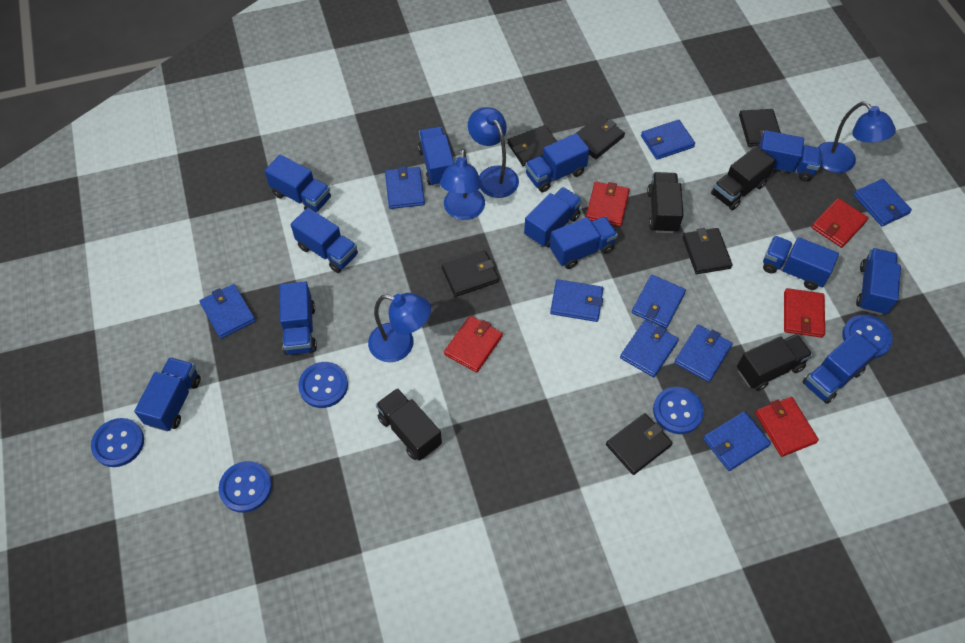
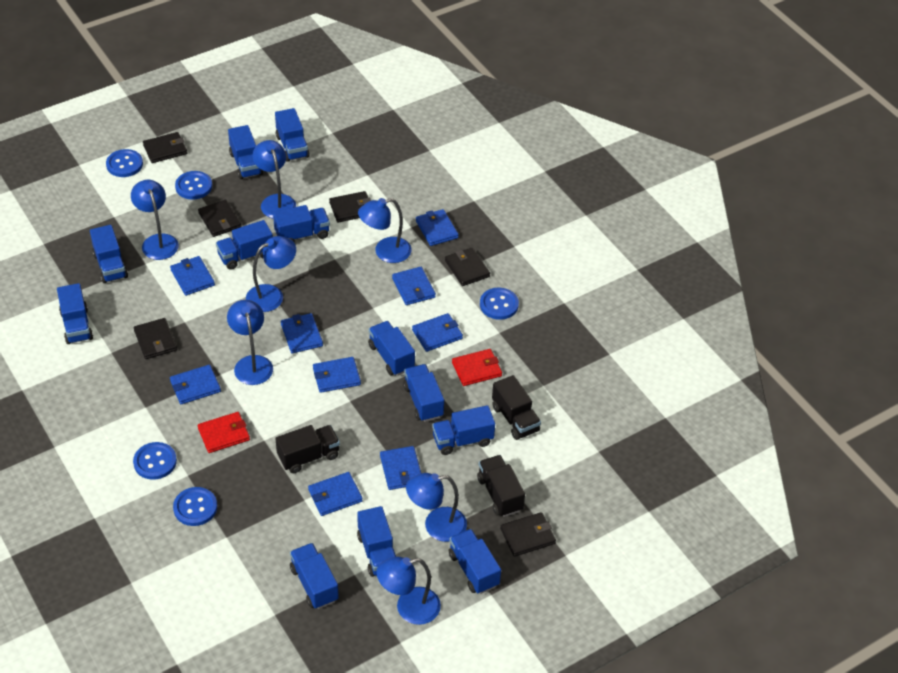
black truck: 4 -> 3
blue lamp: 4 -> 7
red wallet: 5 -> 2

